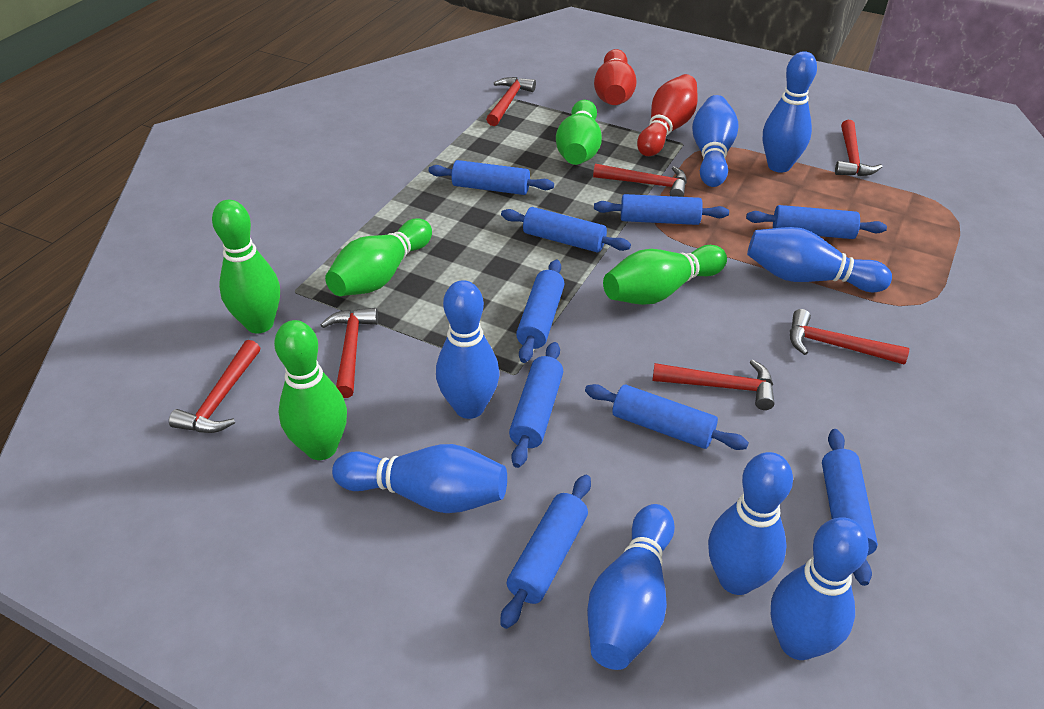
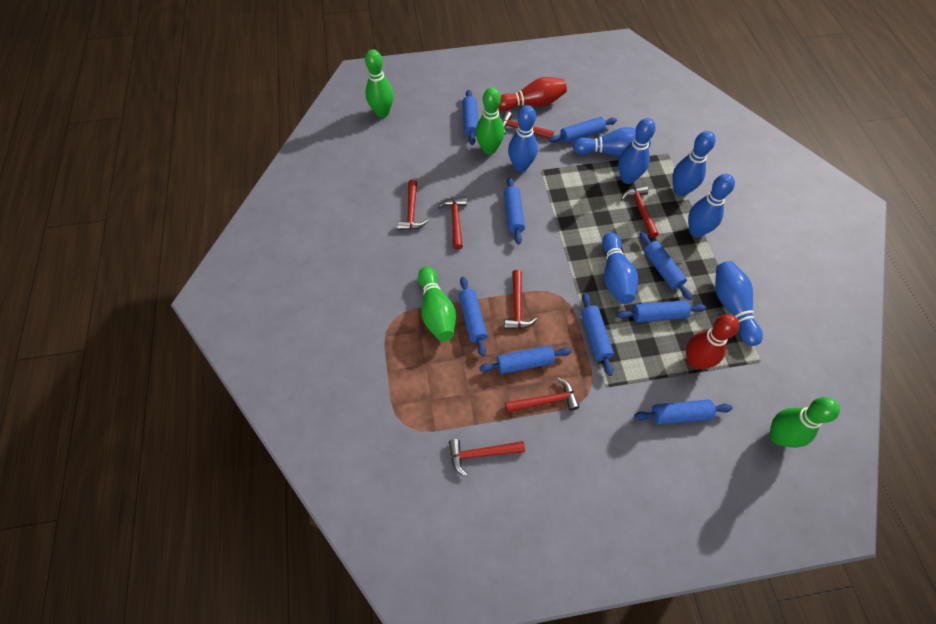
blue bowling pin: 8 -> 7
green bowling pin: 5 -> 4

